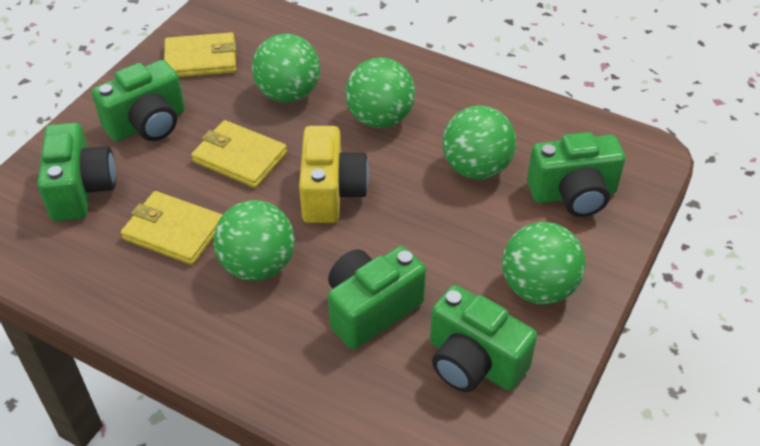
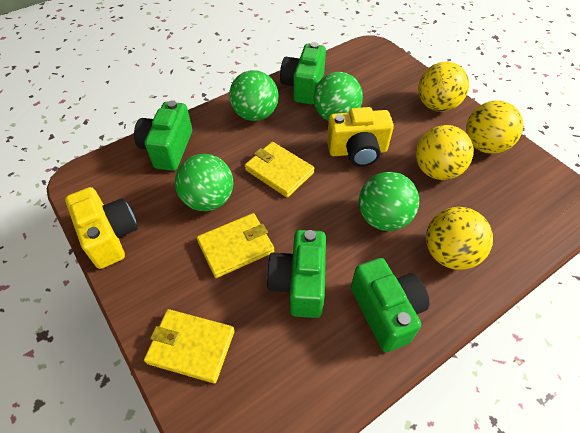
green ball: 5 -> 4
green camera: 5 -> 4
yellow ball: 0 -> 4
yellow camera: 1 -> 2

